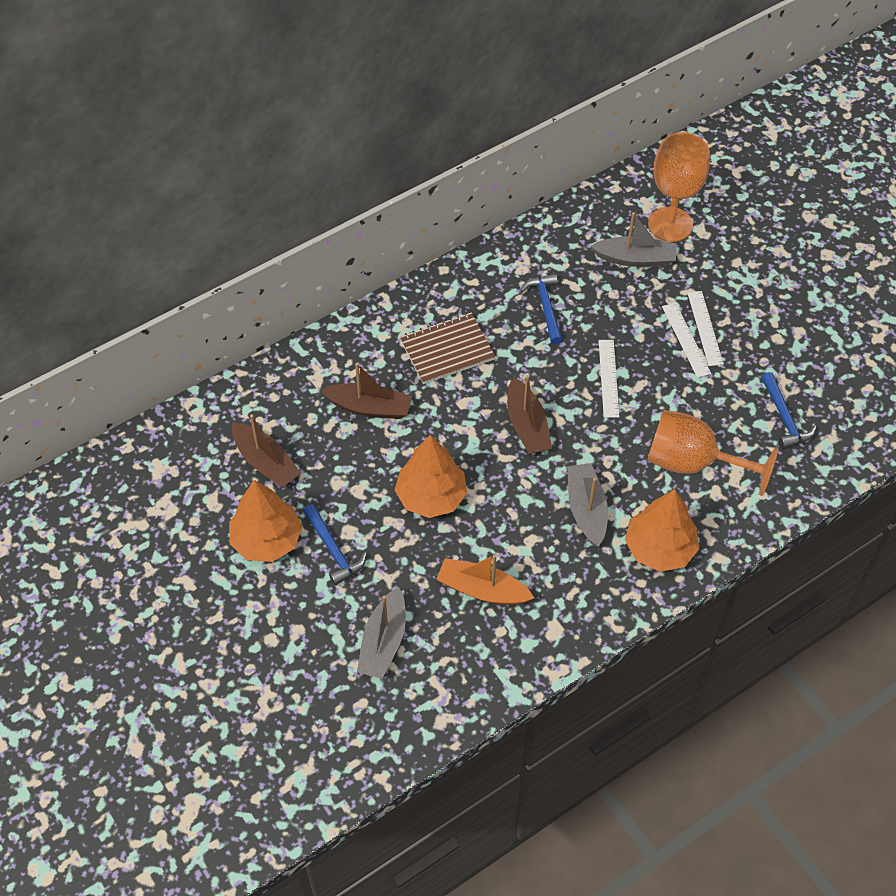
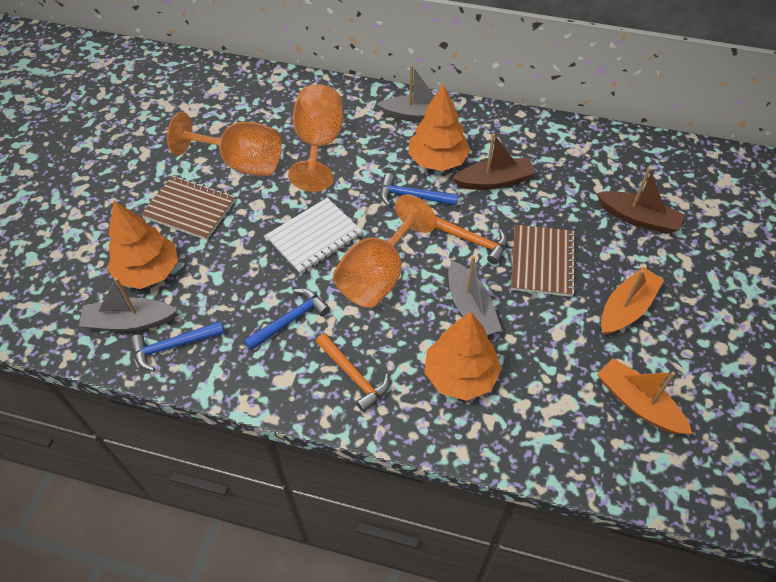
brown boat: 3 -> 2
brown notebook: 1 -> 2
orange boat: 1 -> 2
orange goblet: 2 -> 3
orange hammer: 0 -> 2
white notebook: 0 -> 1
white ruler: 3 -> 0

